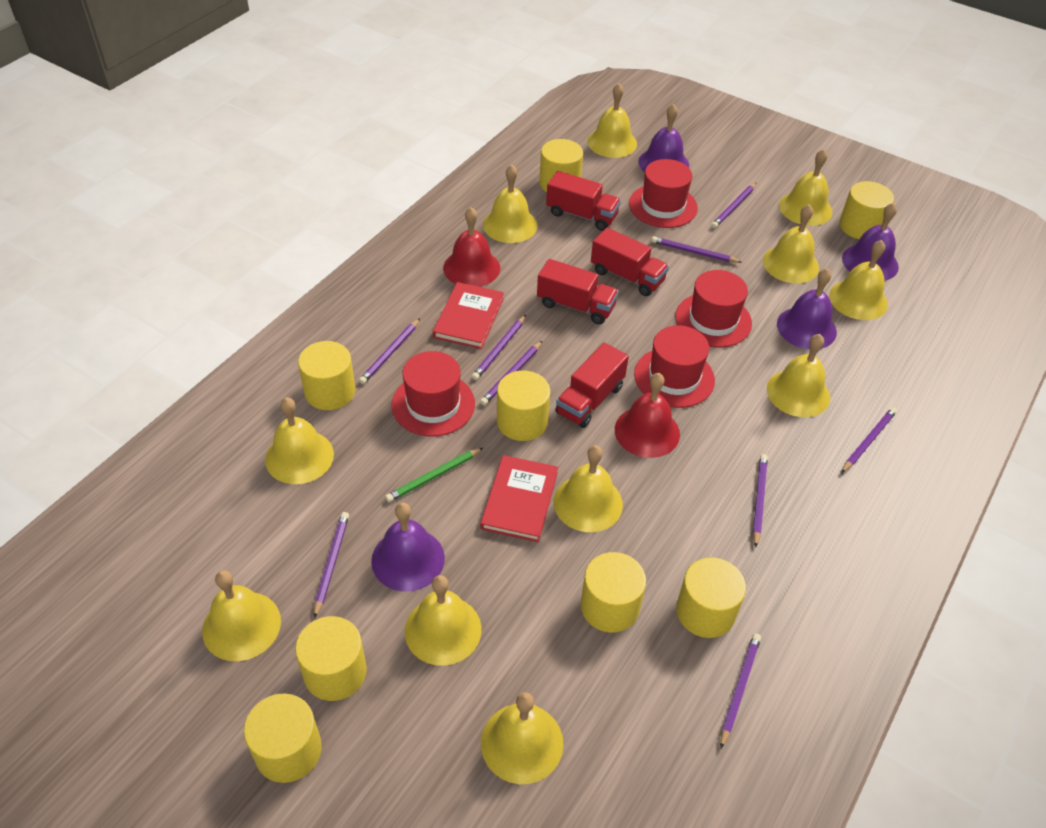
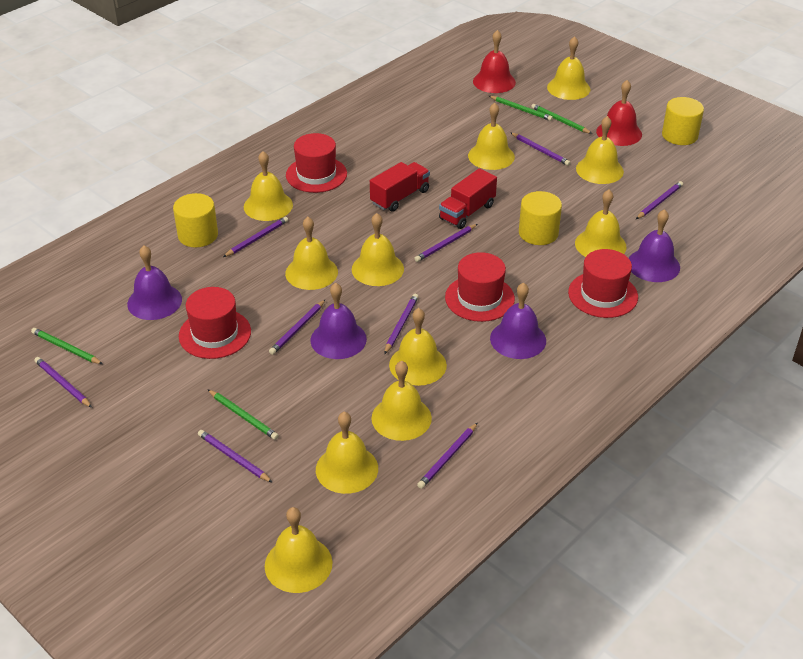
green pencil: 1 -> 4
red book: 2 -> 0
red truck: 4 -> 2
yellow cylinder: 8 -> 3

